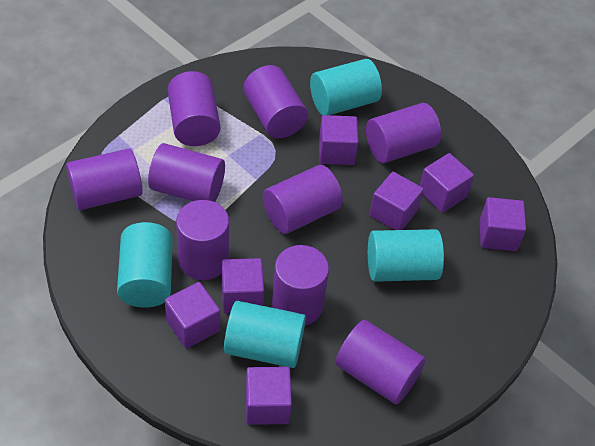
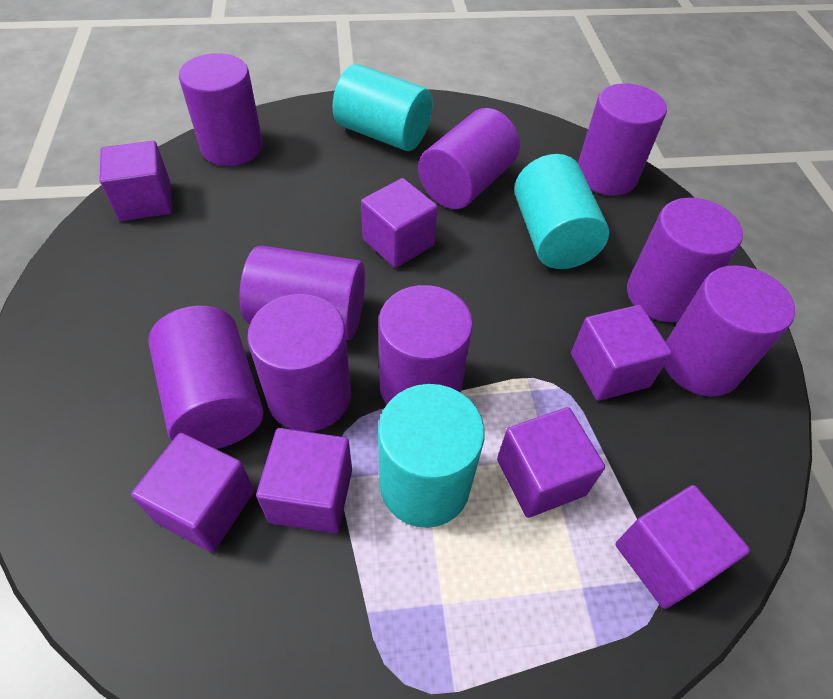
turquoise cylinder: 4 -> 3

